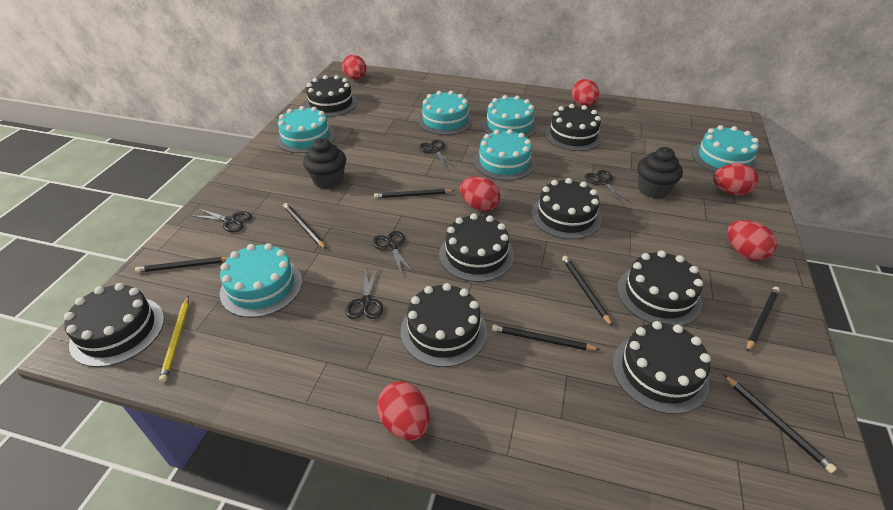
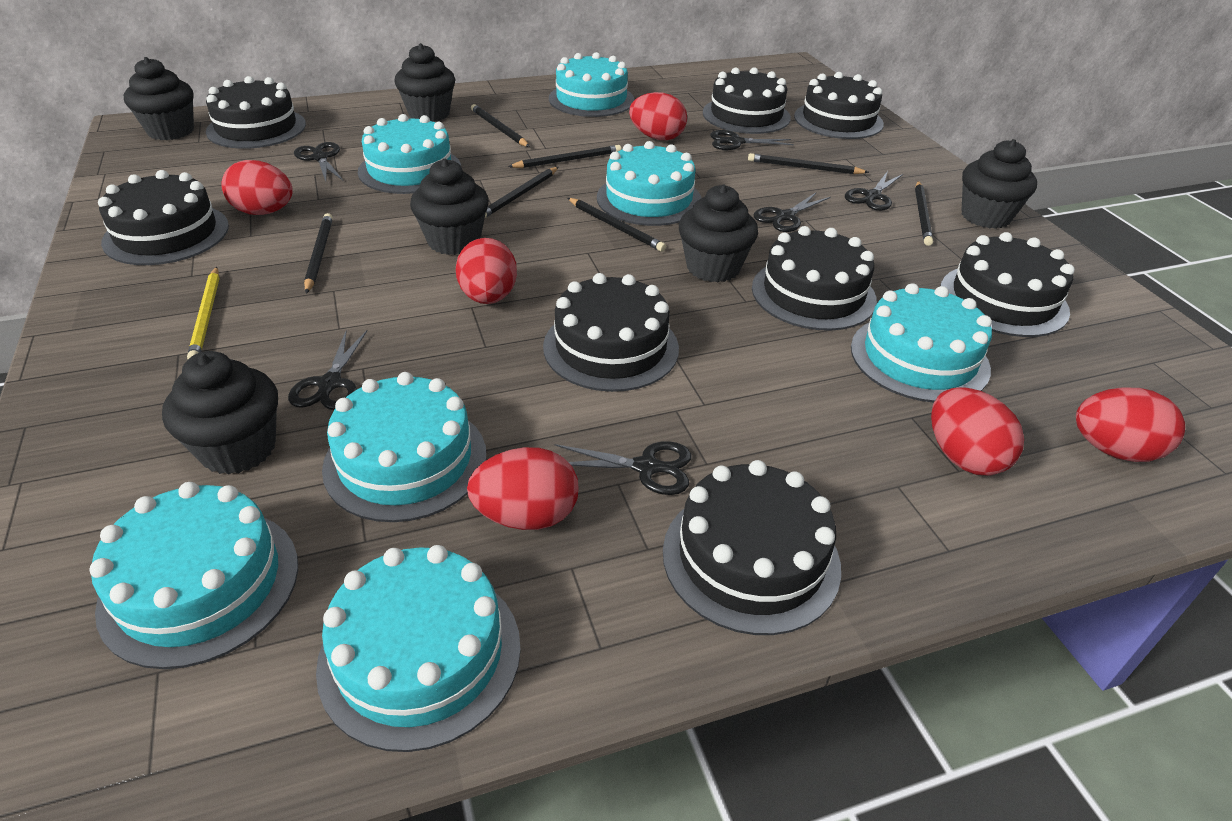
black cupcake: 2 -> 6
black scissors: 5 -> 6
turquoise cake: 6 -> 7

